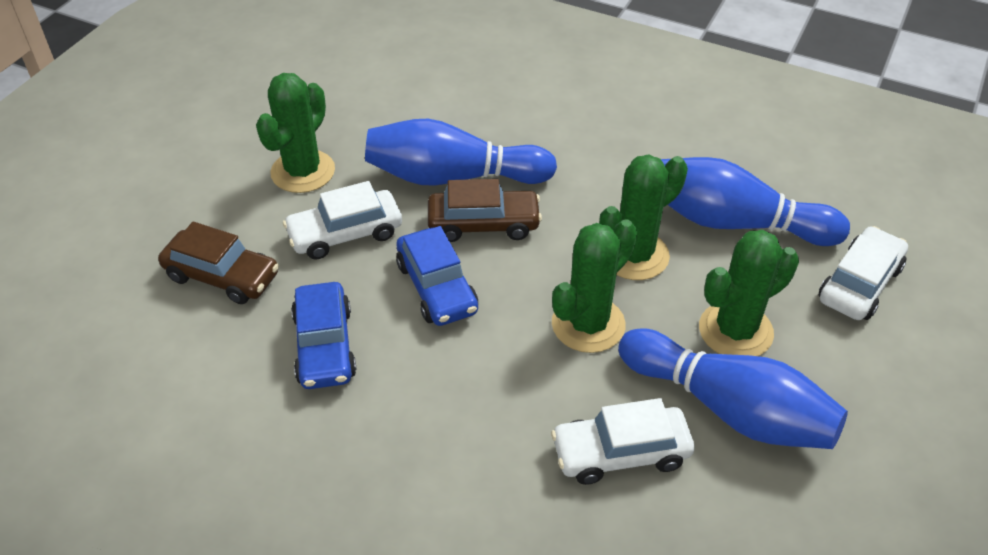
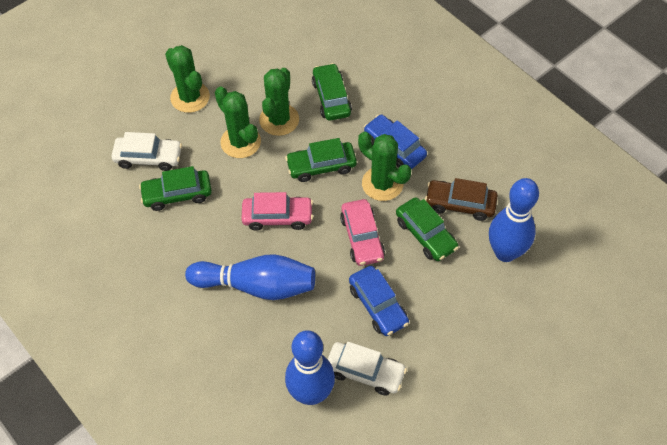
brown car: 2 -> 1
green car: 0 -> 4
pink car: 0 -> 2
white car: 3 -> 2

